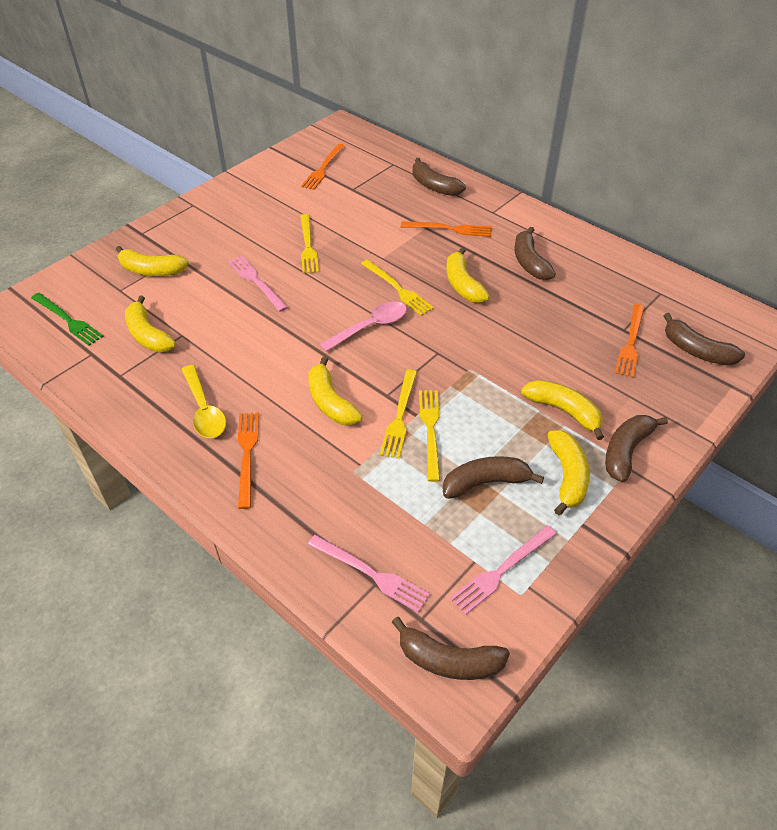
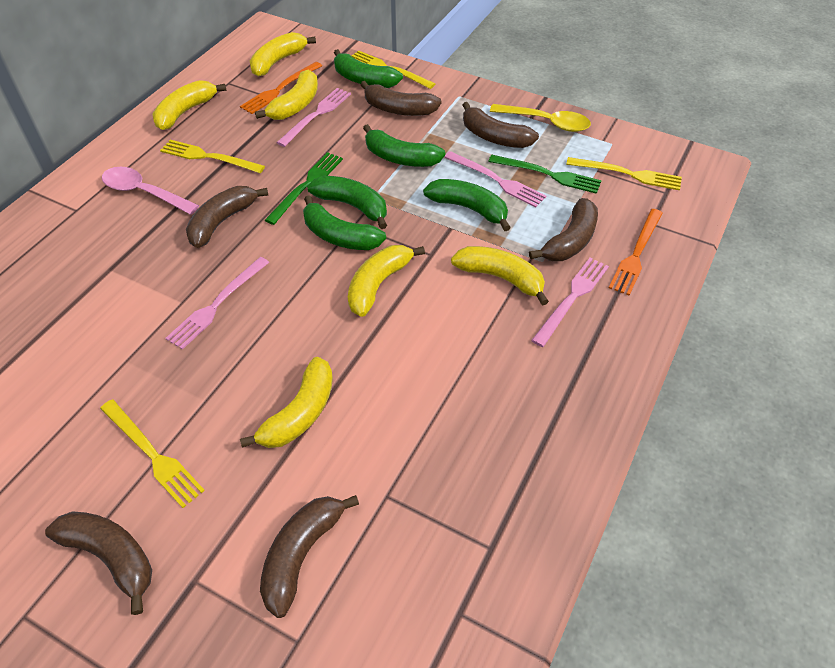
green banana: 0 -> 5
green fork: 1 -> 2
orange fork: 4 -> 2
pink fork: 3 -> 4

